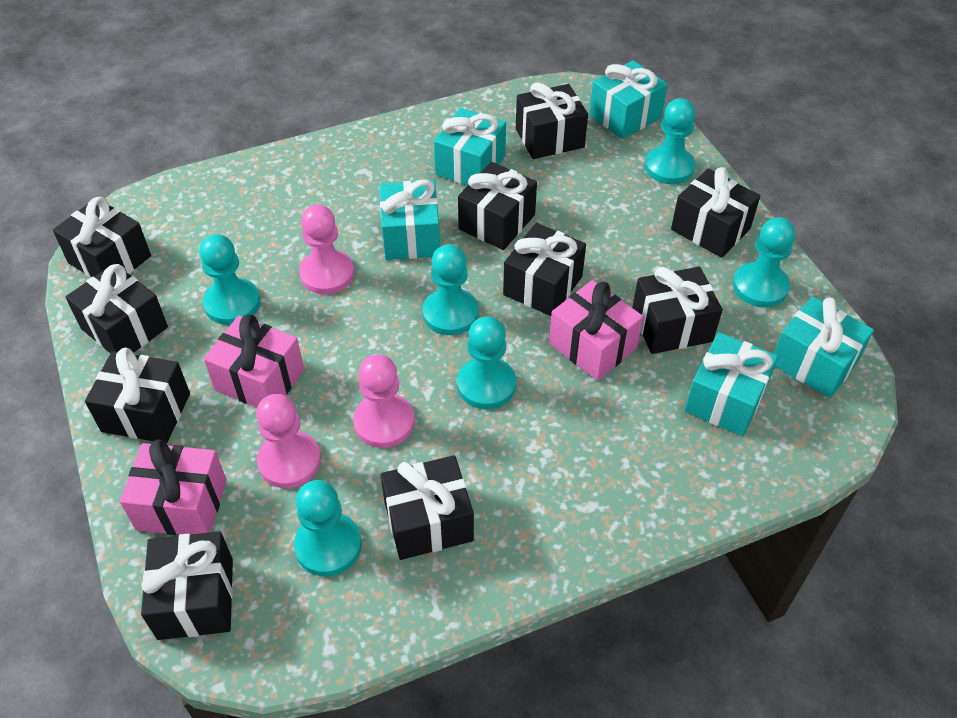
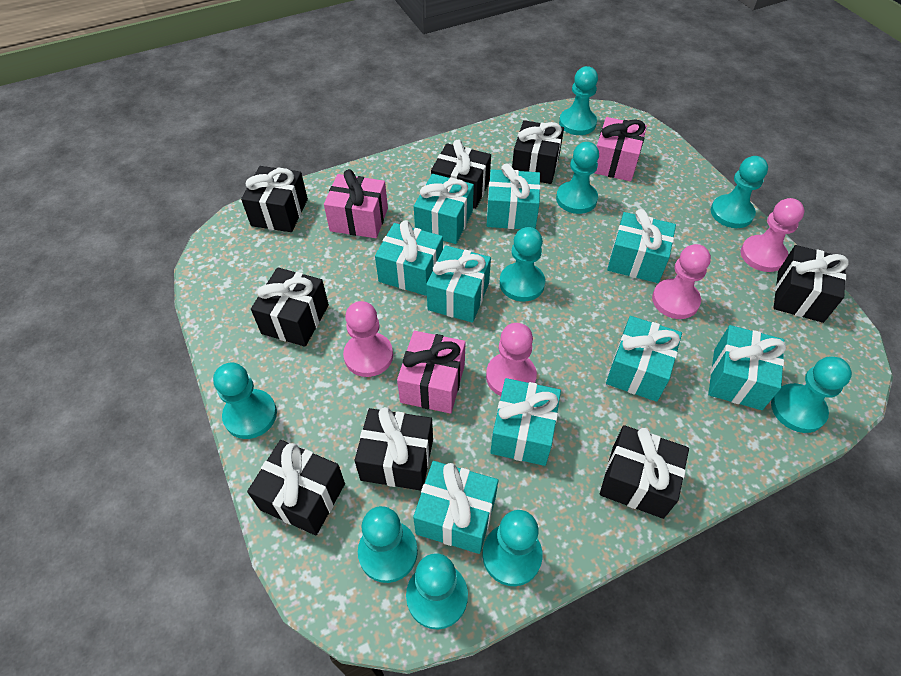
black gift: 10 -> 8
pink pawn: 3 -> 4
turquoise gift: 5 -> 9
turquoise pawn: 6 -> 9

